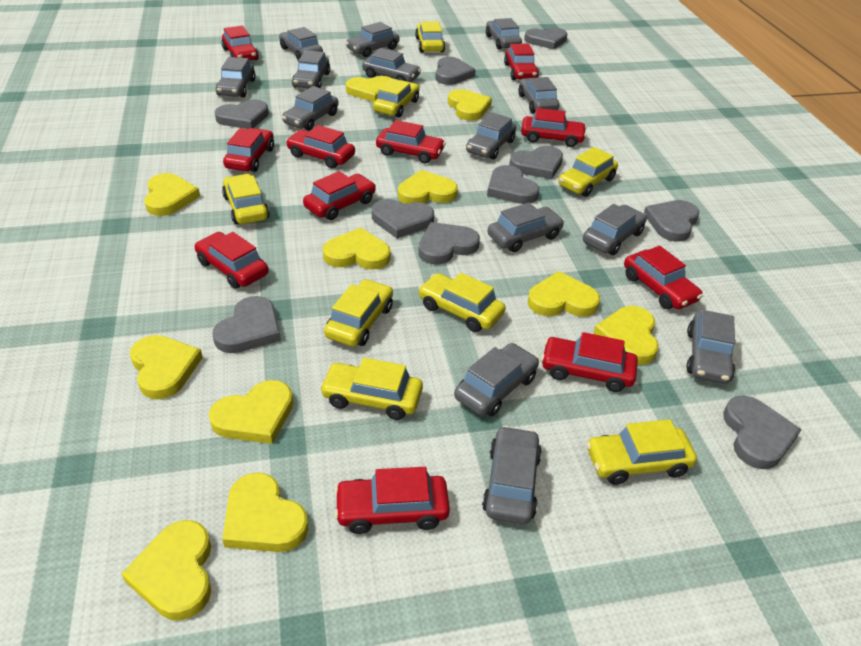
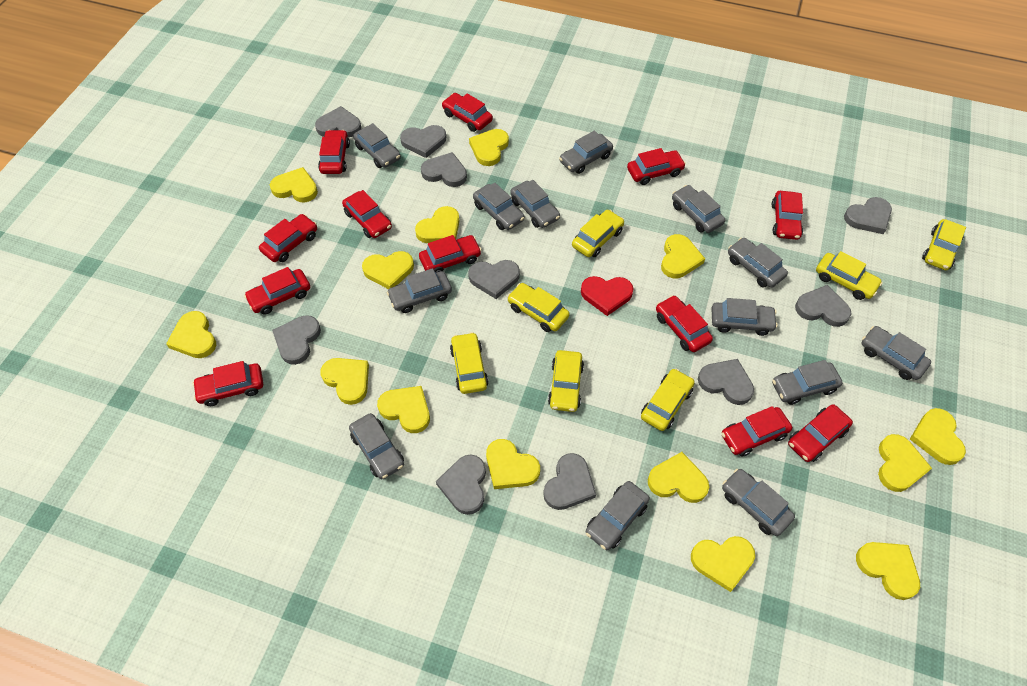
grey car: 14 -> 13
red car: 11 -> 12
red heart: 0 -> 1
yellow car: 8 -> 7
yellow heart: 11 -> 14

